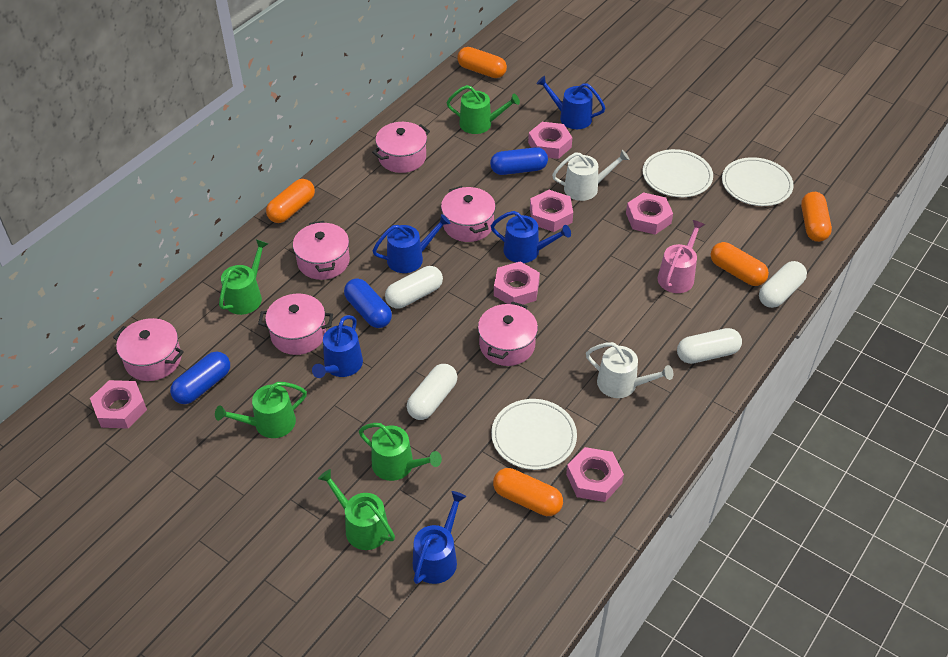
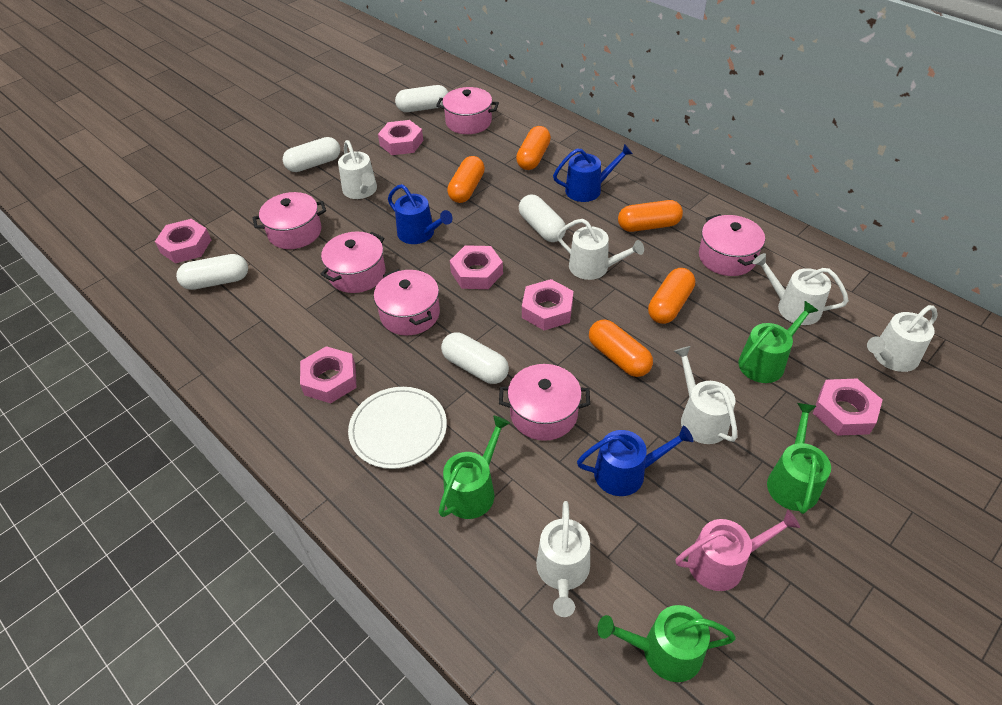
blue capsule: 3 -> 0
blue watering can: 5 -> 3
green watering can: 5 -> 4
white capsule: 4 -> 5
white plate: 3 -> 1
white watering can: 2 -> 6

